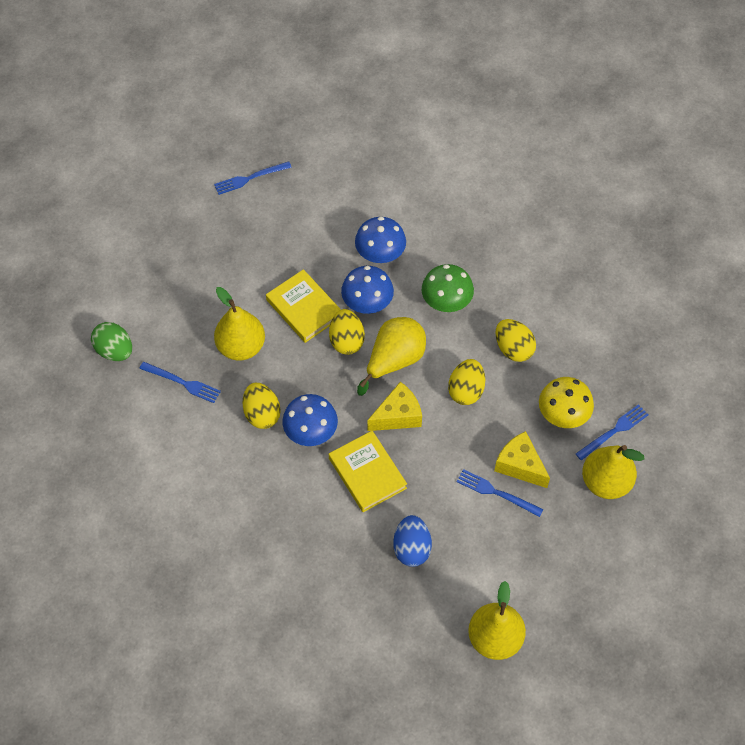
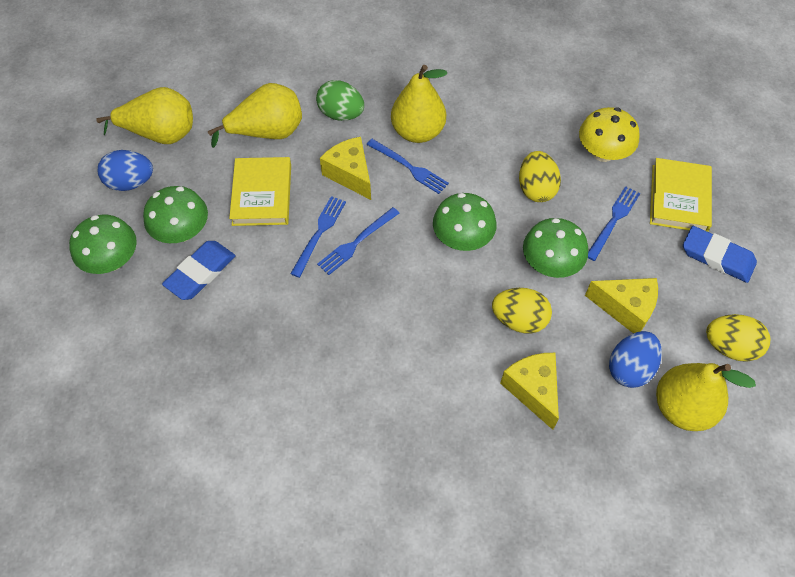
blue egg: 1 -> 2
blue eraser: 0 -> 2
blue mushroom: 3 -> 0
green mushroom: 1 -> 4
yellow cheese: 2 -> 3
yellow egg: 4 -> 3

